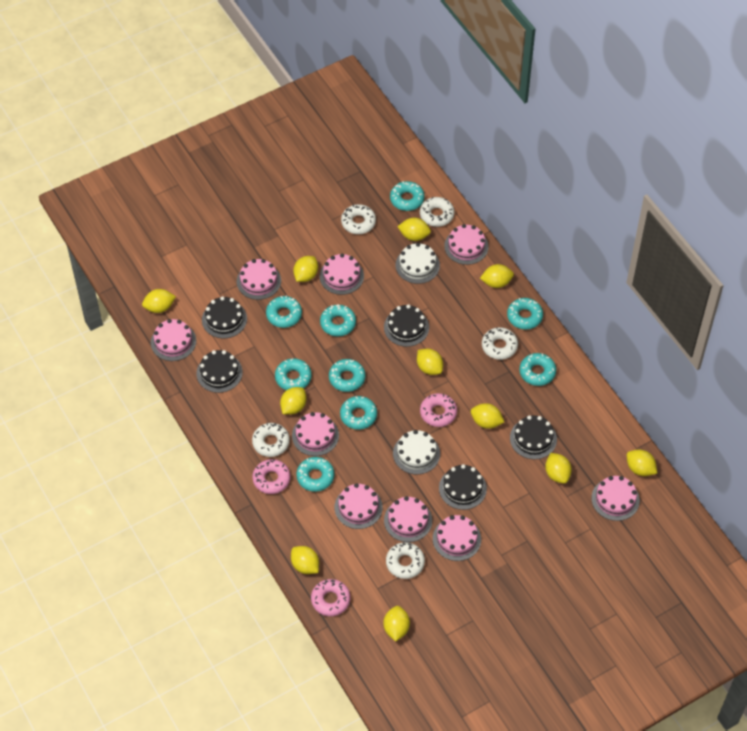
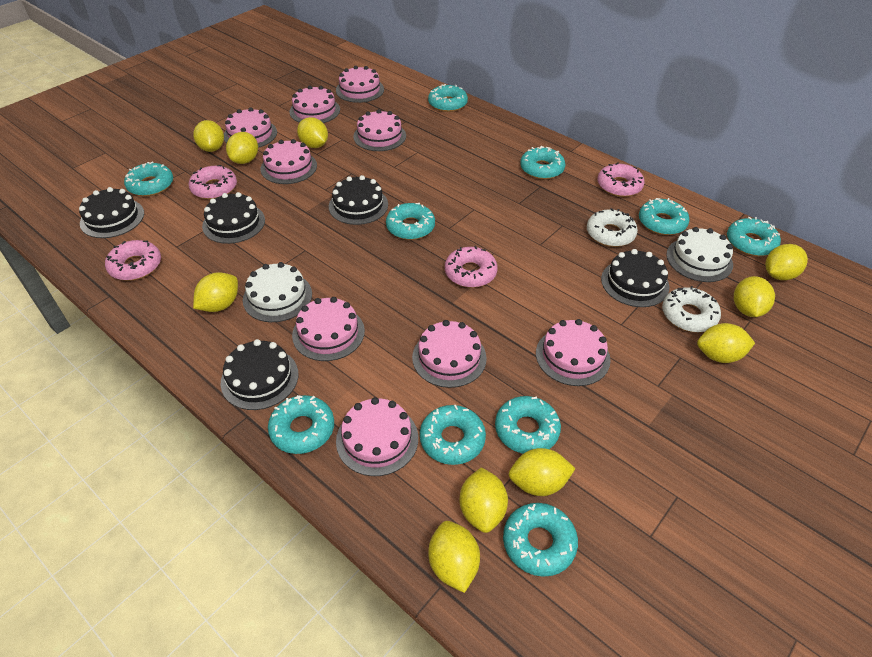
pink donut: 3 -> 4
turquoise donut: 9 -> 10
white donut: 5 -> 2
yellow lemon: 11 -> 10

